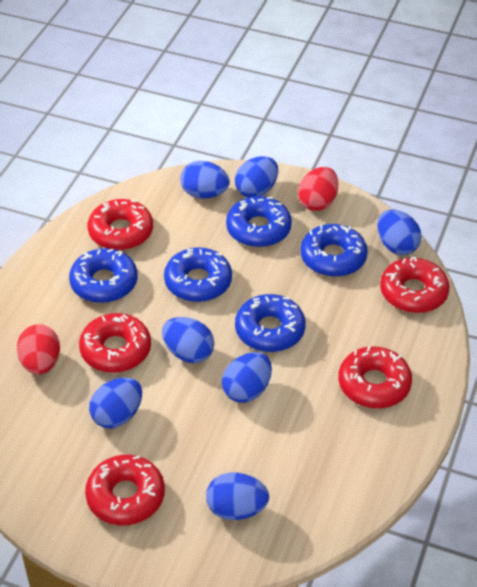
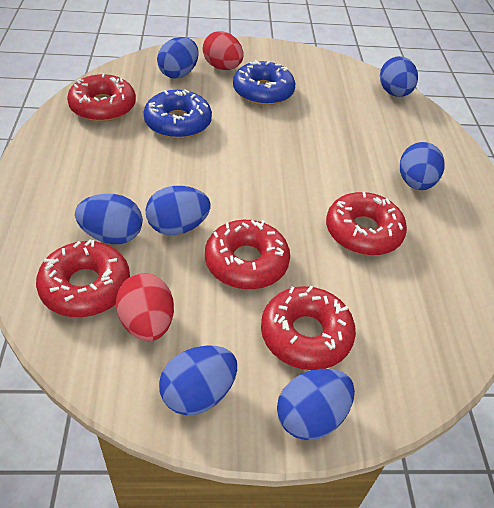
blue donut: 5 -> 2

